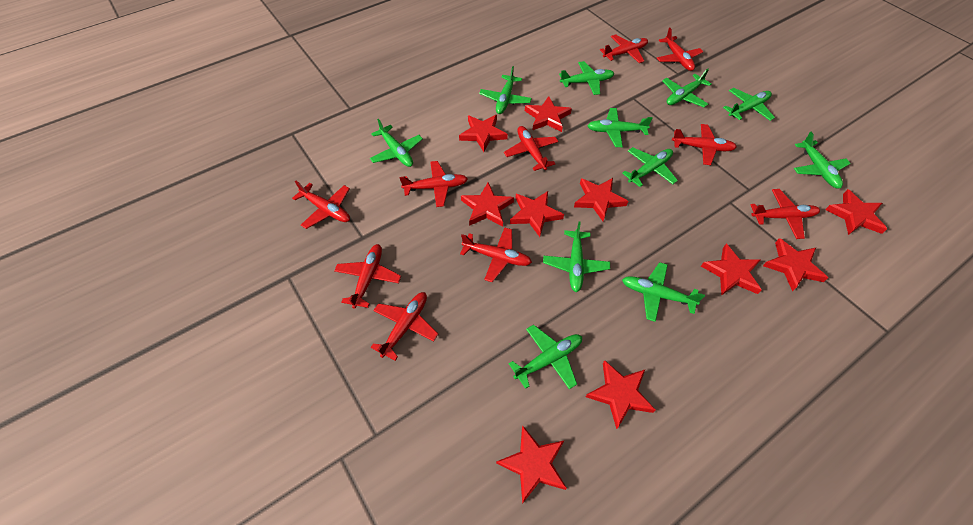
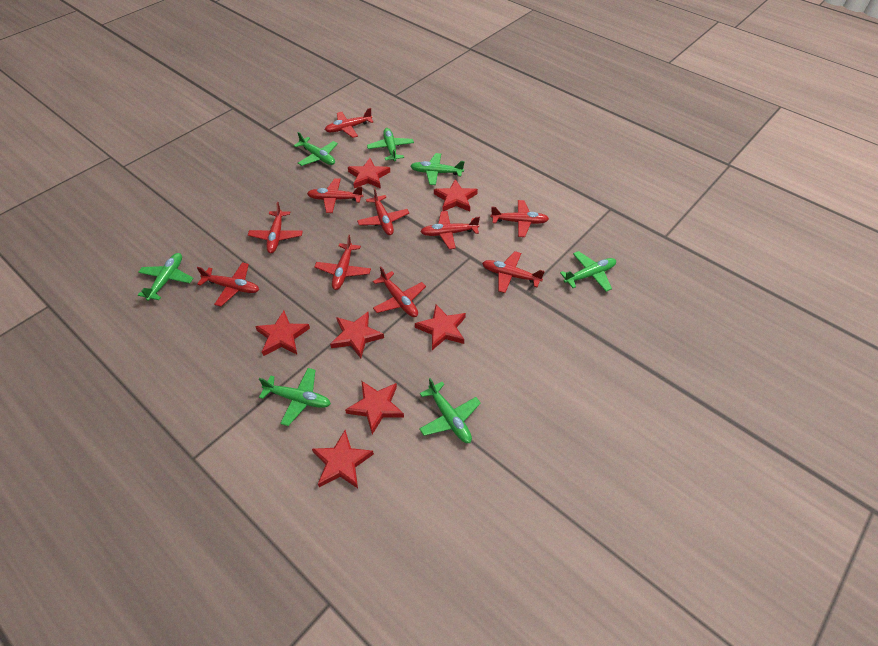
green plane: 11 -> 7
red star: 10 -> 7

